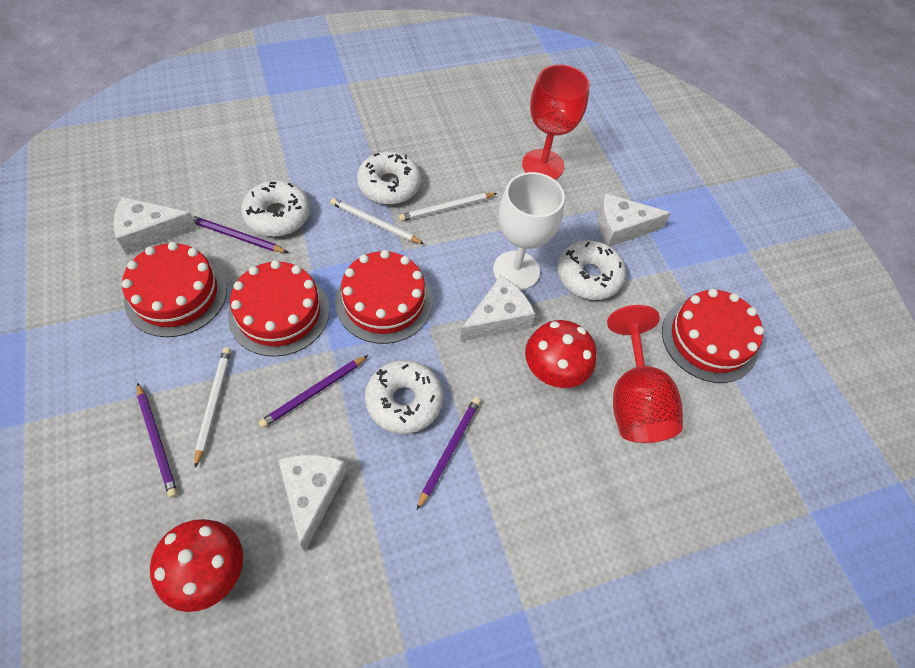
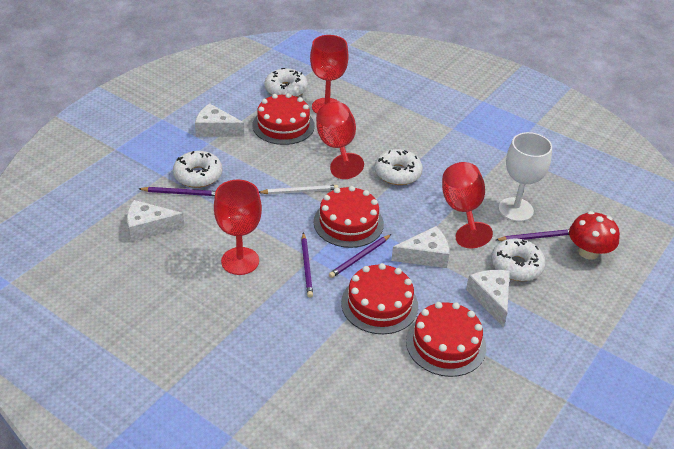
red goblet: 2 -> 4
red mushroom: 2 -> 1
white pencil: 3 -> 1

